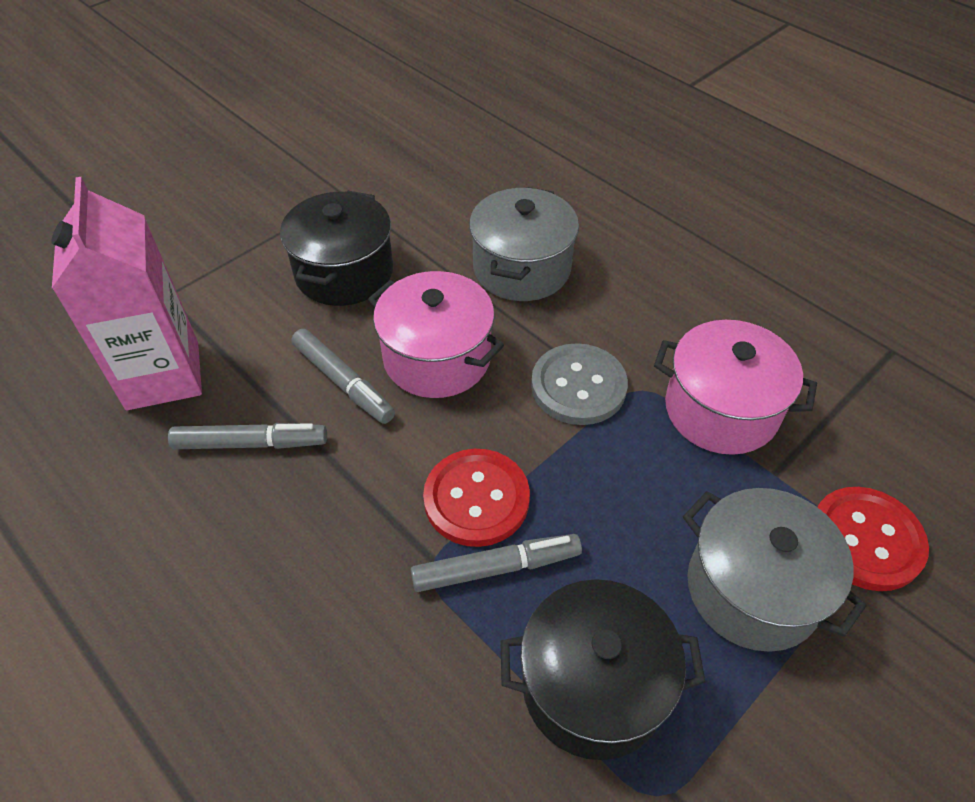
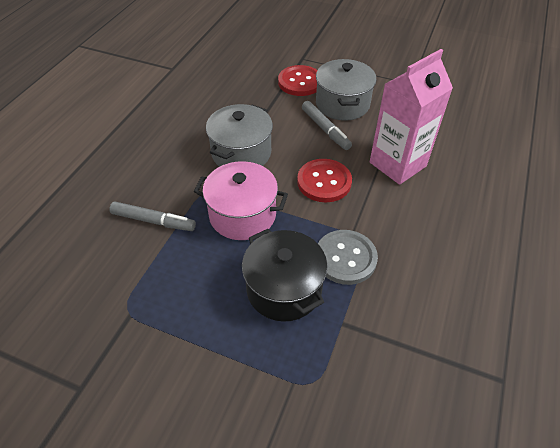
black pot: 2 -> 1
grey marker: 3 -> 2
pink pot: 2 -> 1

